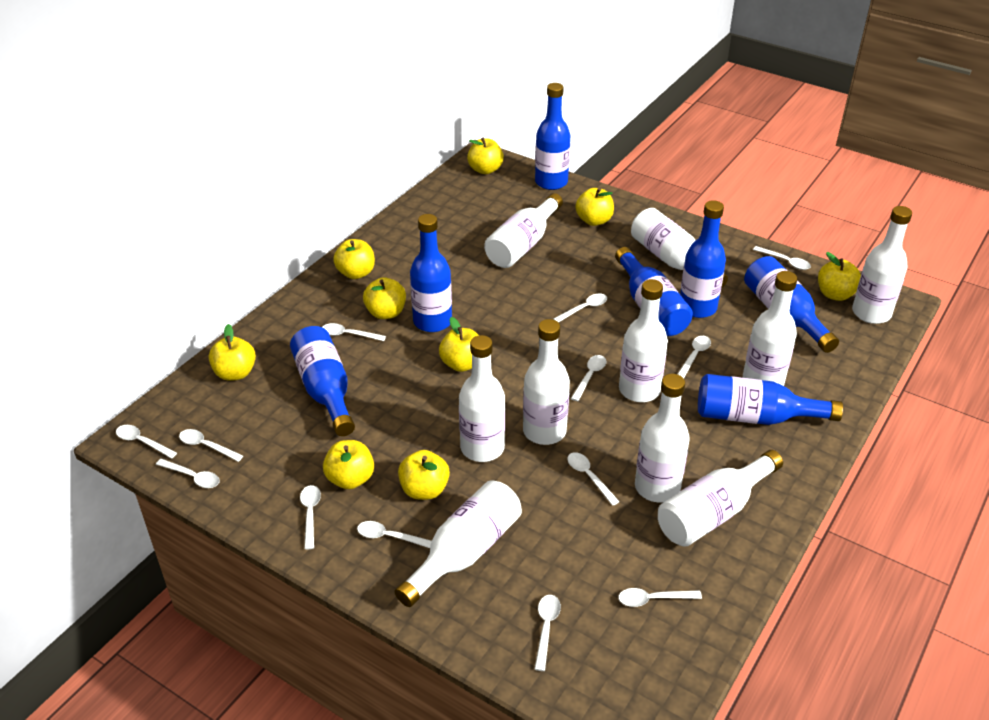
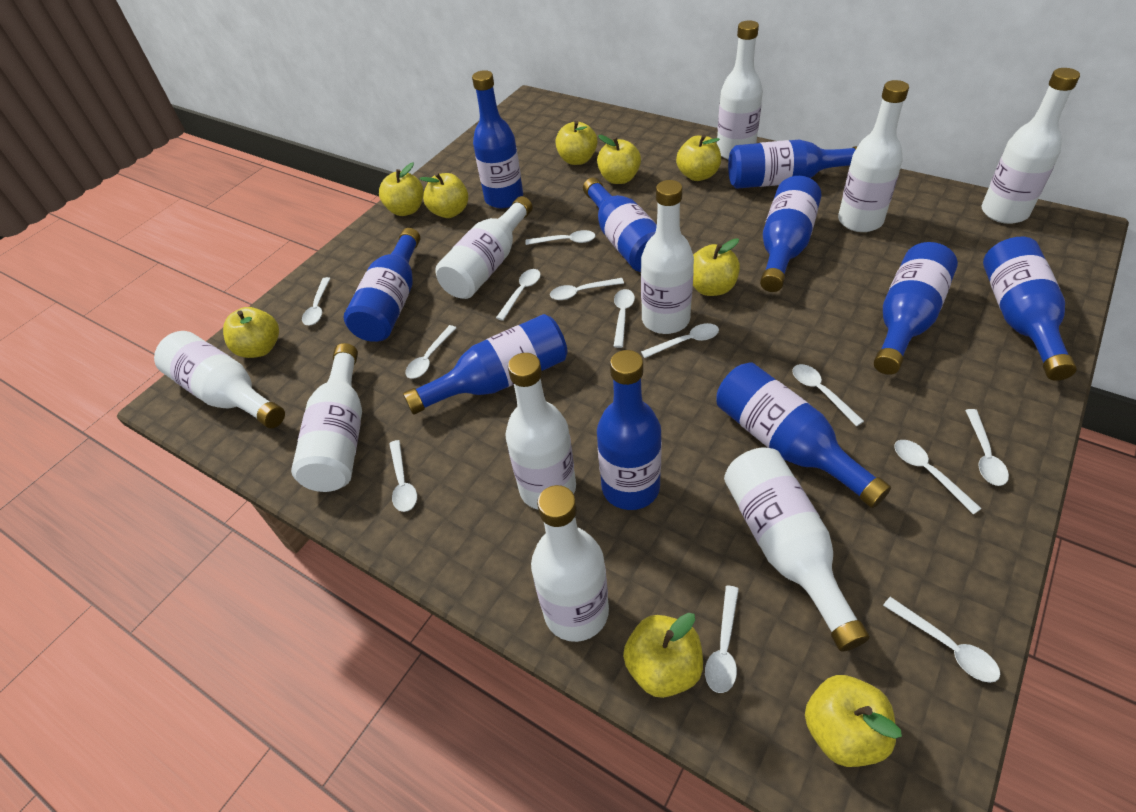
blue bottle: 7 -> 10

